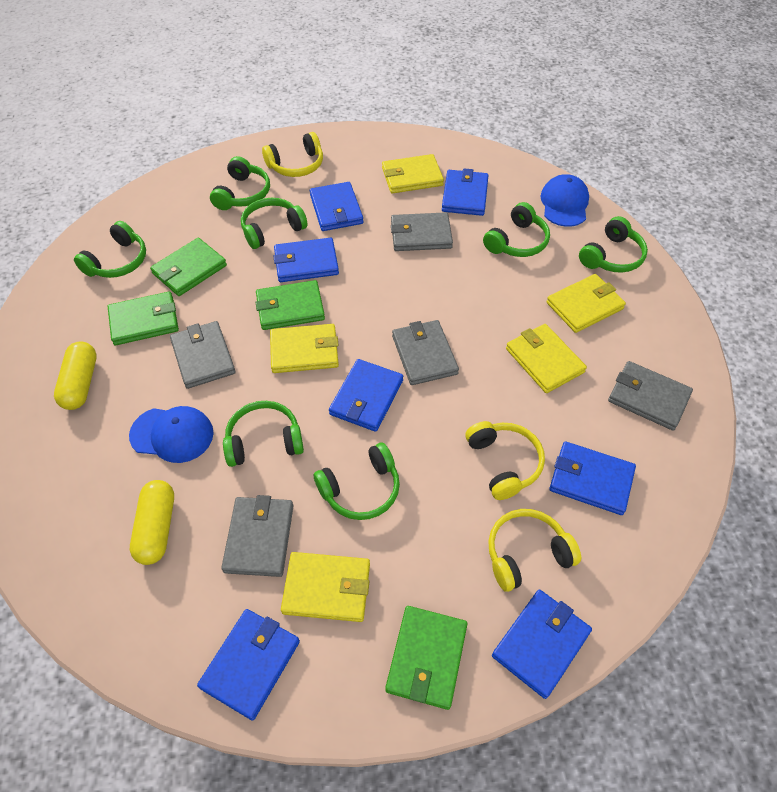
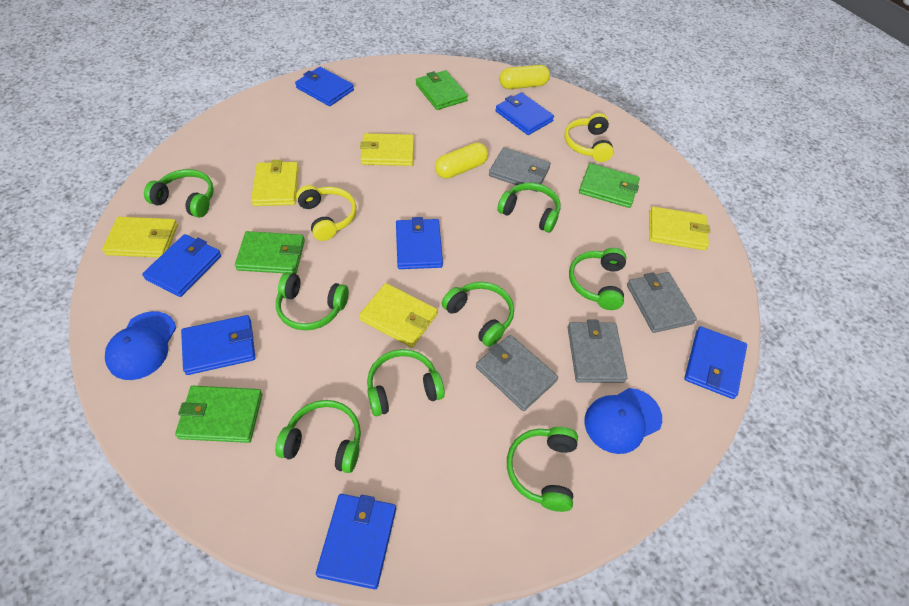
green headphones: 7 -> 8
grey wallet: 5 -> 4
yellow headphones: 3 -> 2

